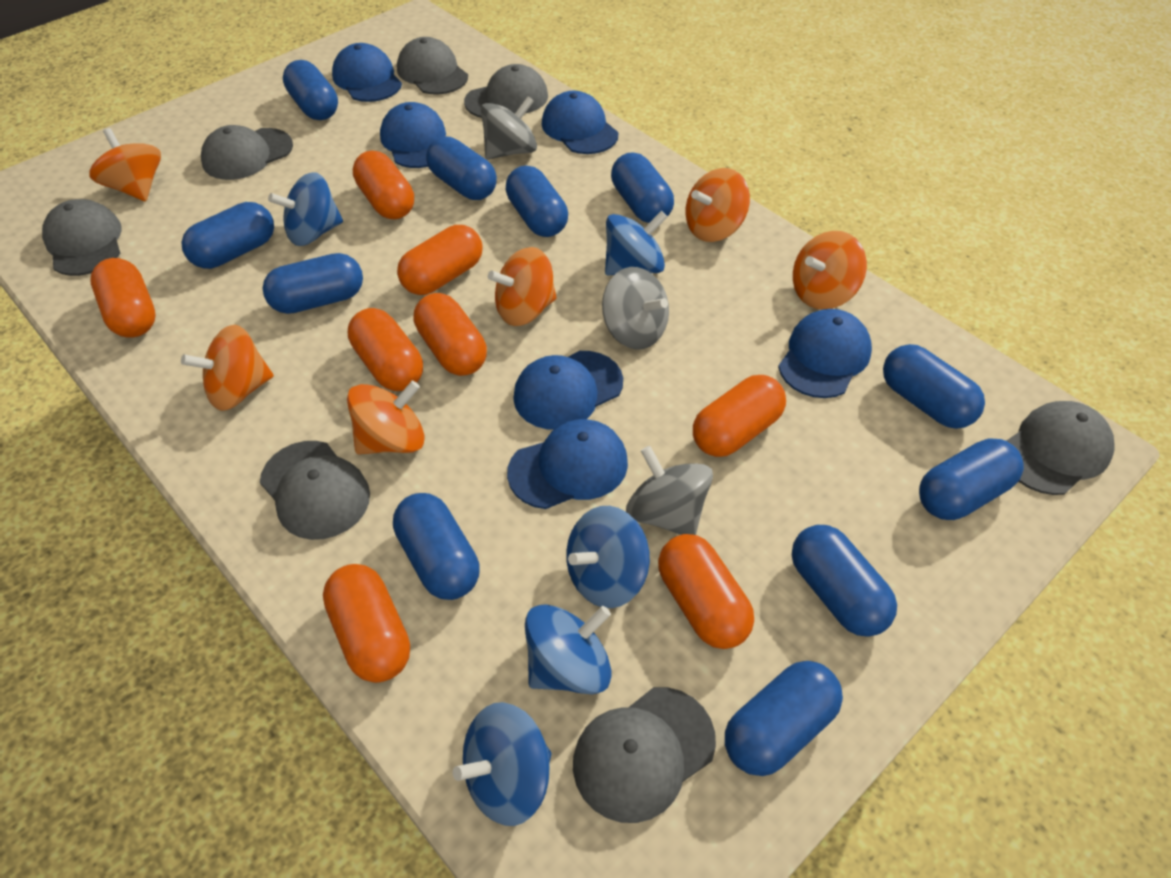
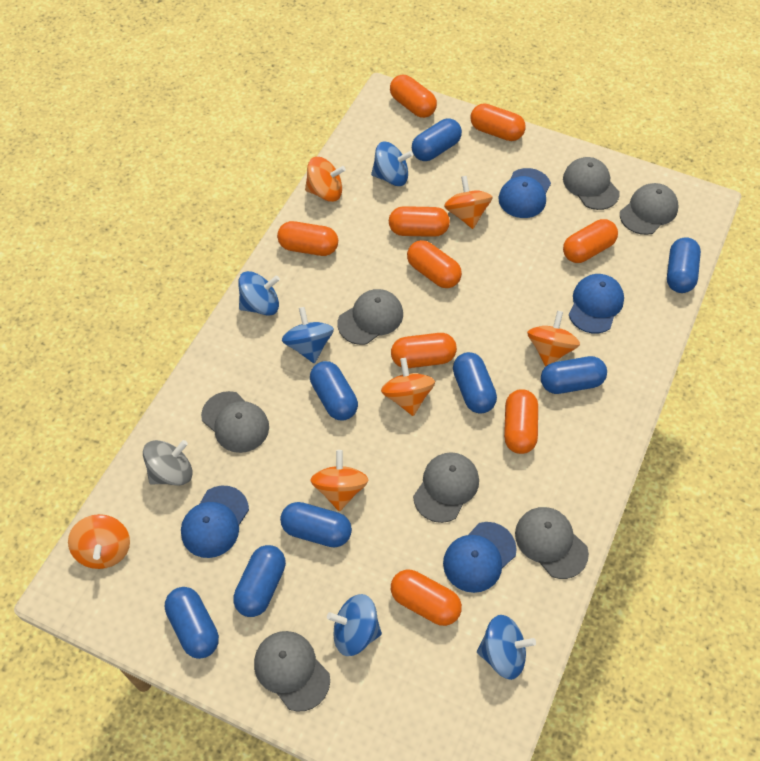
blue cap: 6 -> 4
blue capsule: 11 -> 8
grey spinning top: 3 -> 1
orange capsule: 8 -> 9

